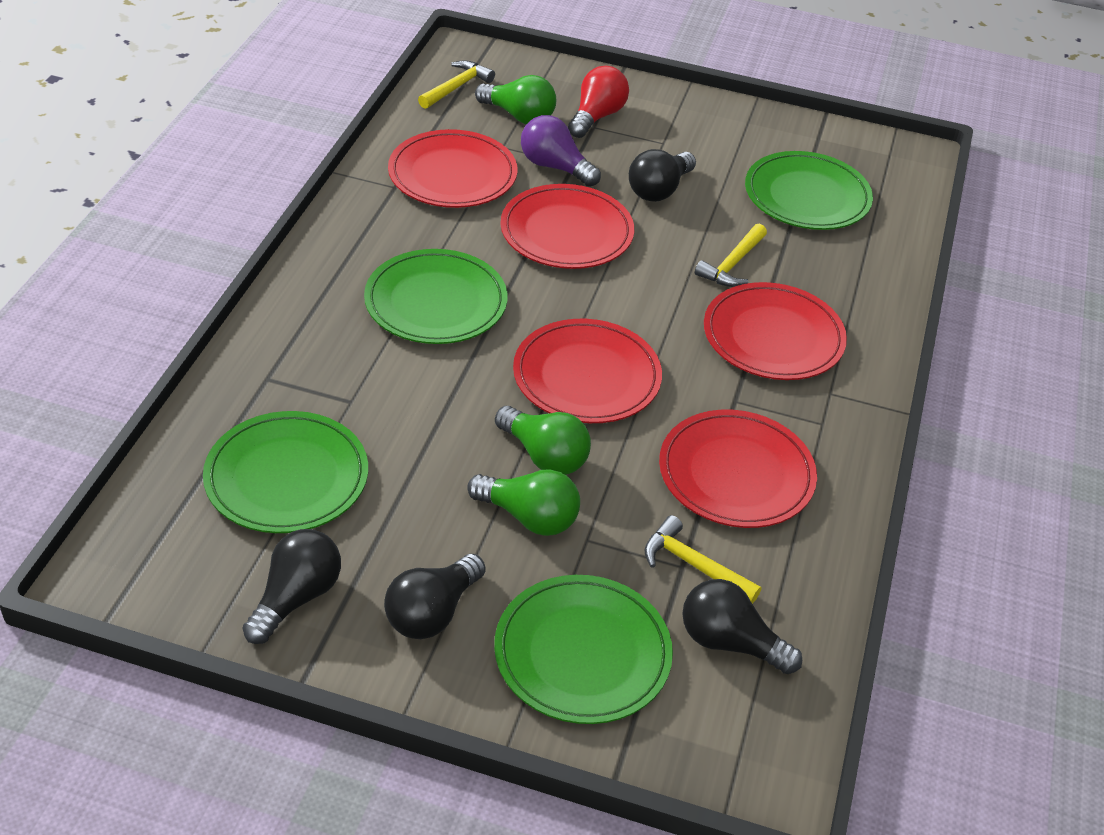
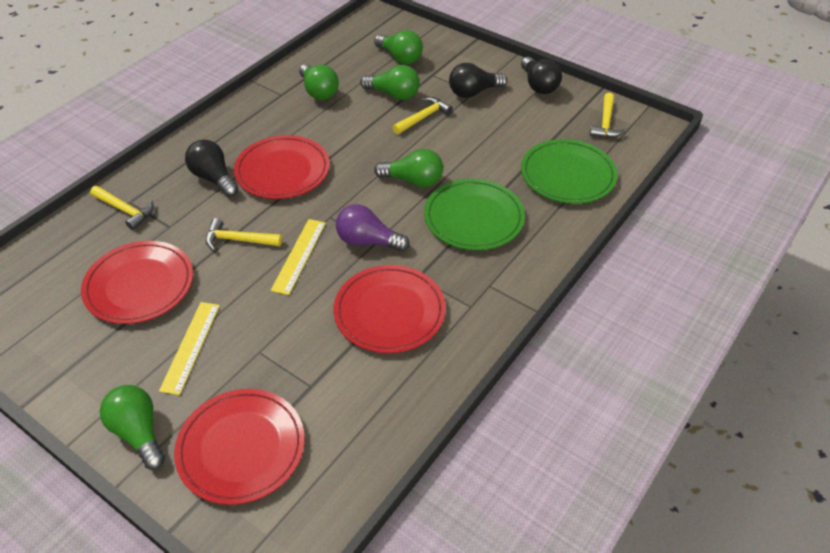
black light bulb: 4 -> 3
green light bulb: 3 -> 5
green plate: 4 -> 2
red light bulb: 1 -> 0
red plate: 5 -> 4
yellow hammer: 3 -> 4
yellow ruler: 0 -> 2

